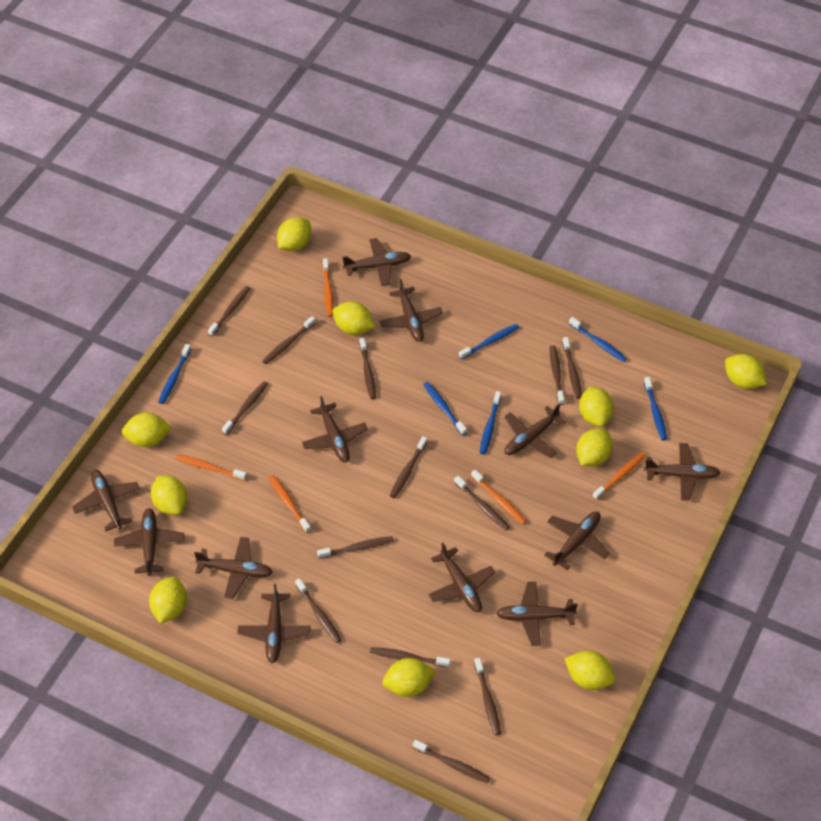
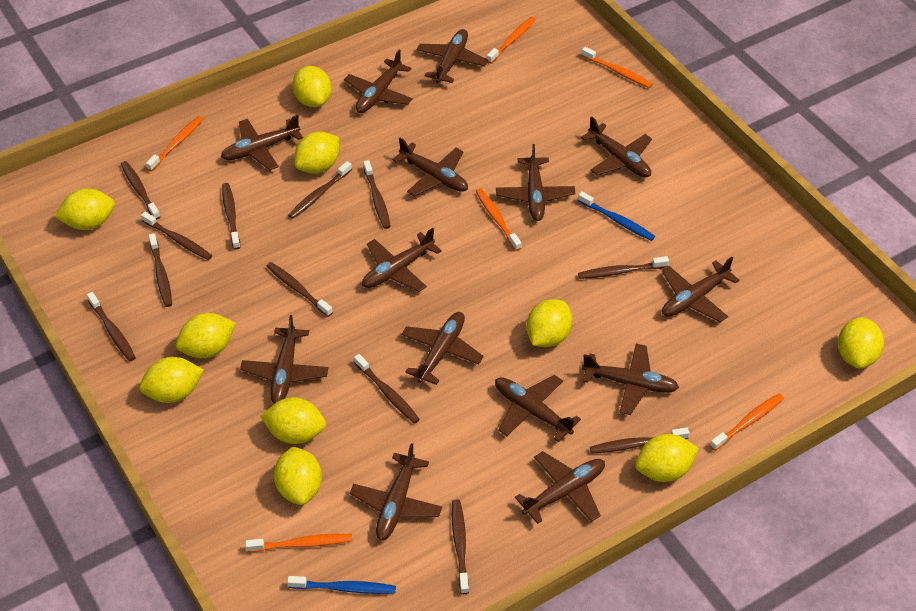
blue toothbrush: 6 -> 2
brown plane: 12 -> 14
brown toothbrush: 13 -> 12
orange toothbrush: 5 -> 6

